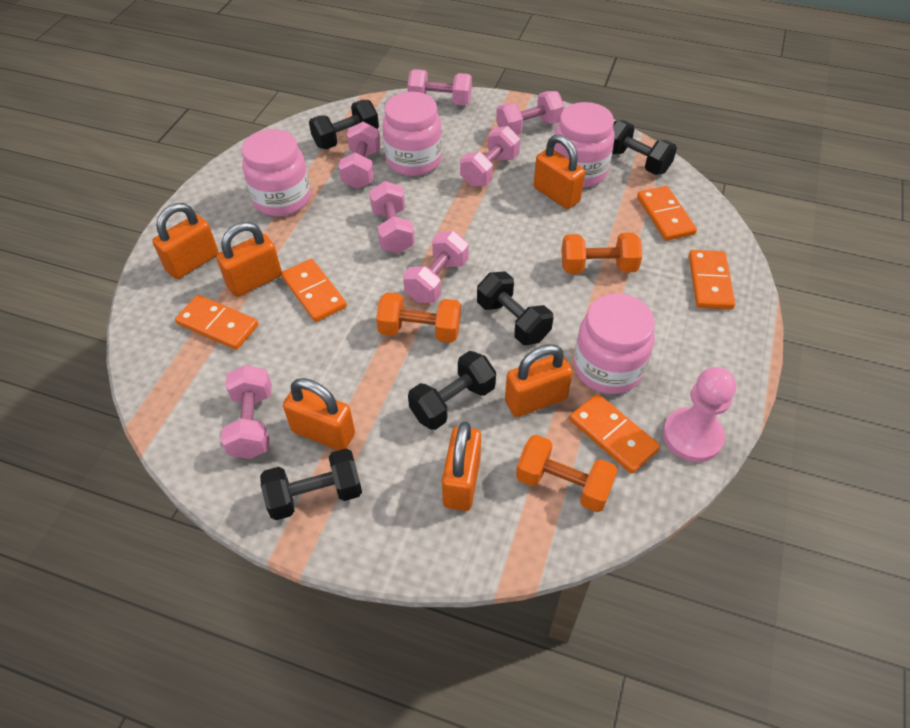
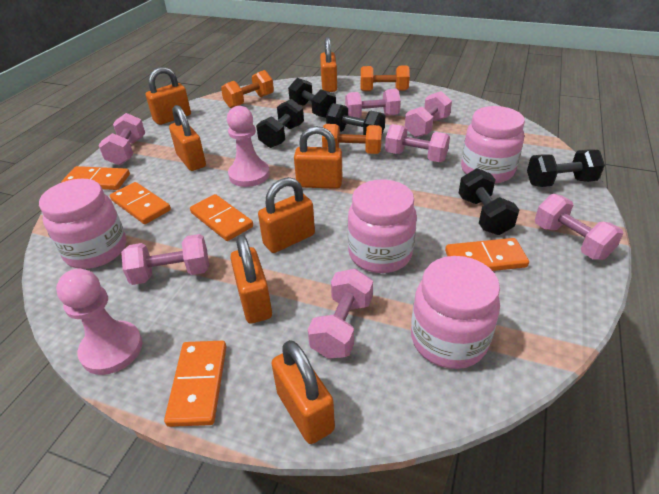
orange padlock: 6 -> 7
pink pawn: 1 -> 2

